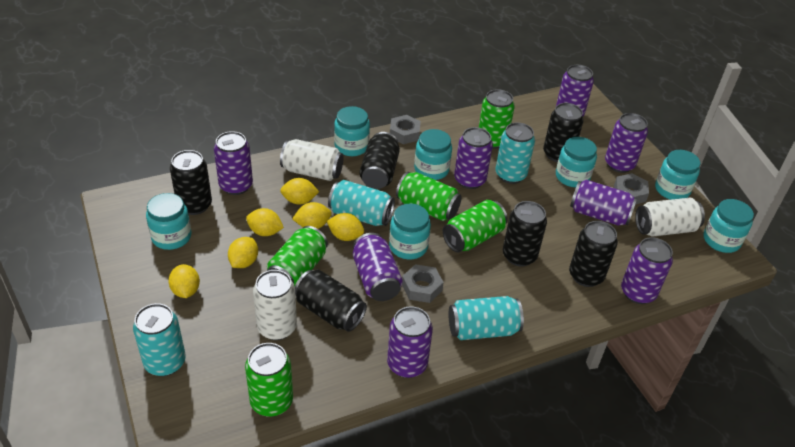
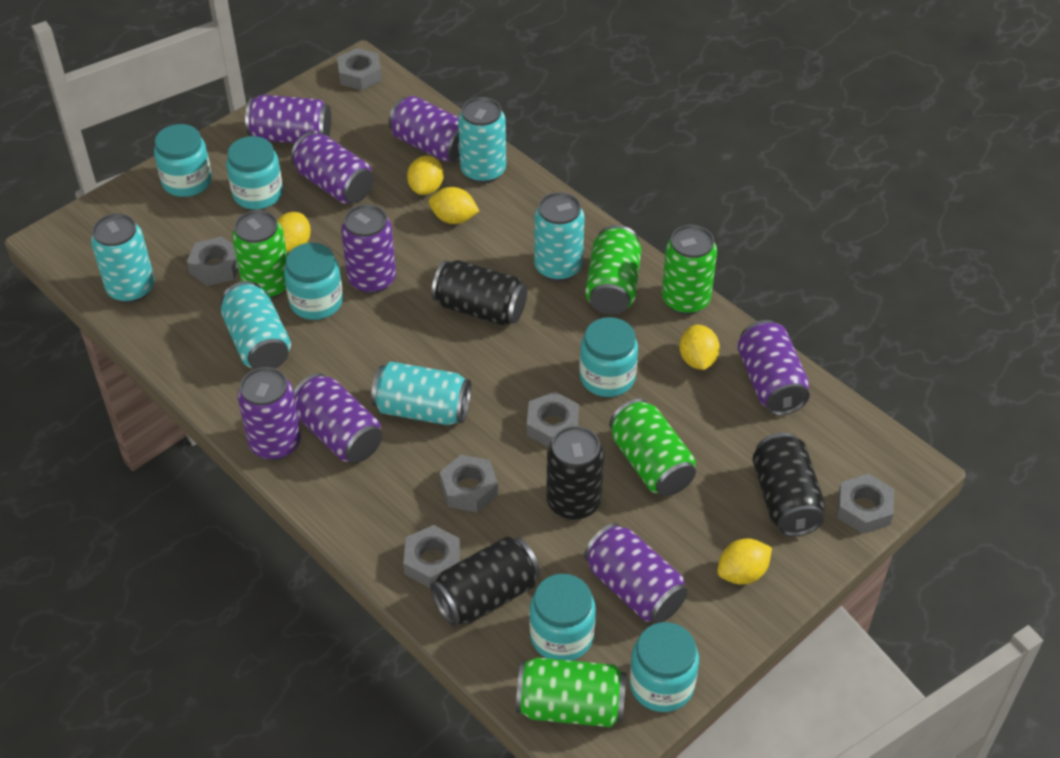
black can: 6 -> 4
grey nut: 3 -> 6
turquoise can: 4 -> 5
turquoise jar: 7 -> 6
white can: 3 -> 0
yellow lemon: 6 -> 5

